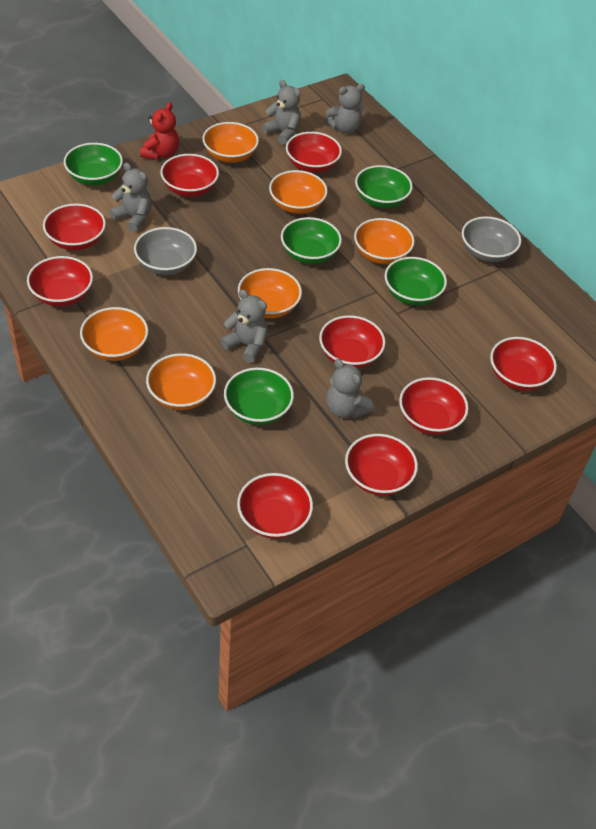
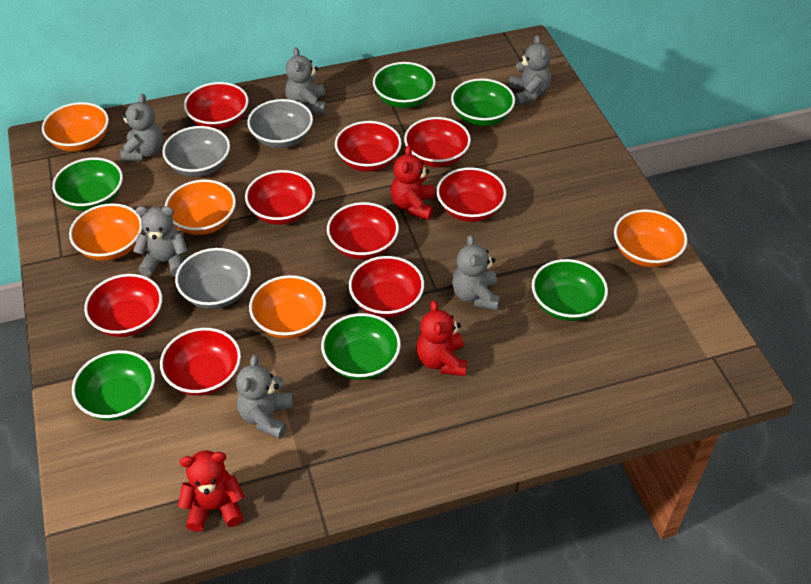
green bowl: 5 -> 6
grey bowl: 2 -> 3
grey teddy bear: 5 -> 6
orange bowl: 6 -> 5
red teddy bear: 1 -> 3

